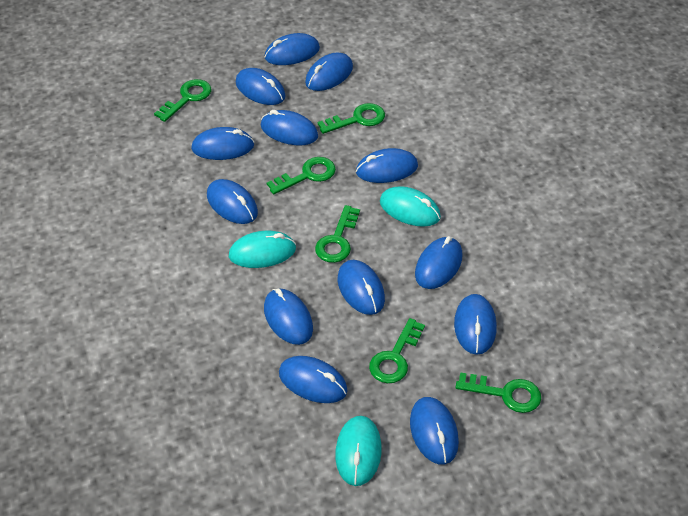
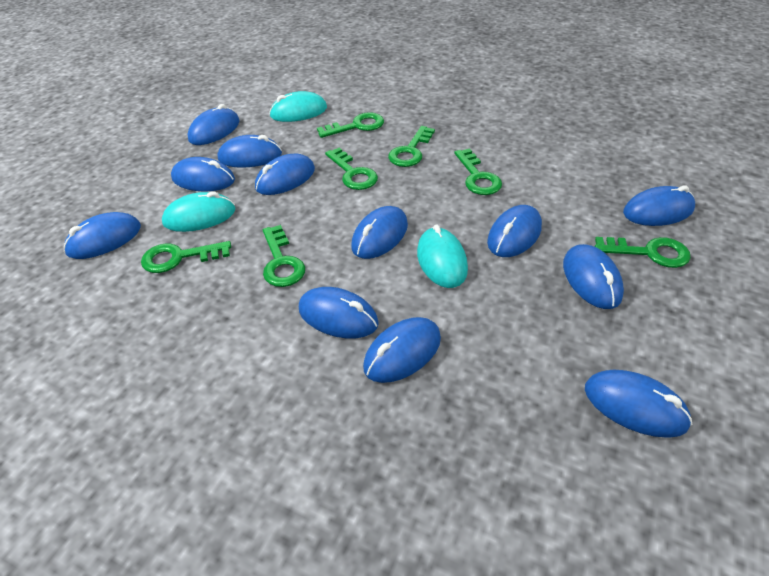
blue mouse: 13 -> 12
green key: 6 -> 7

